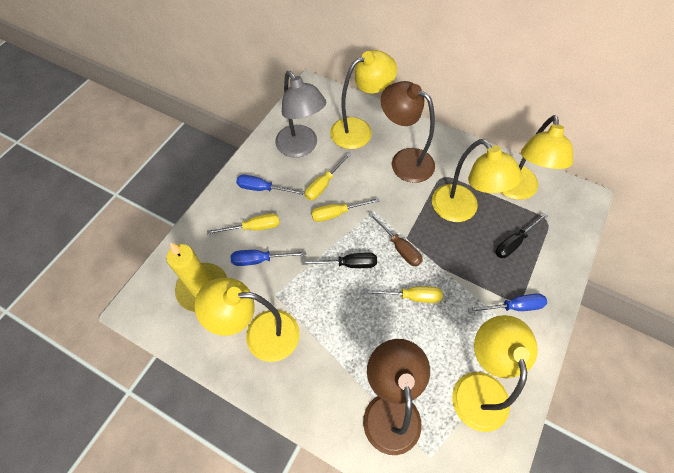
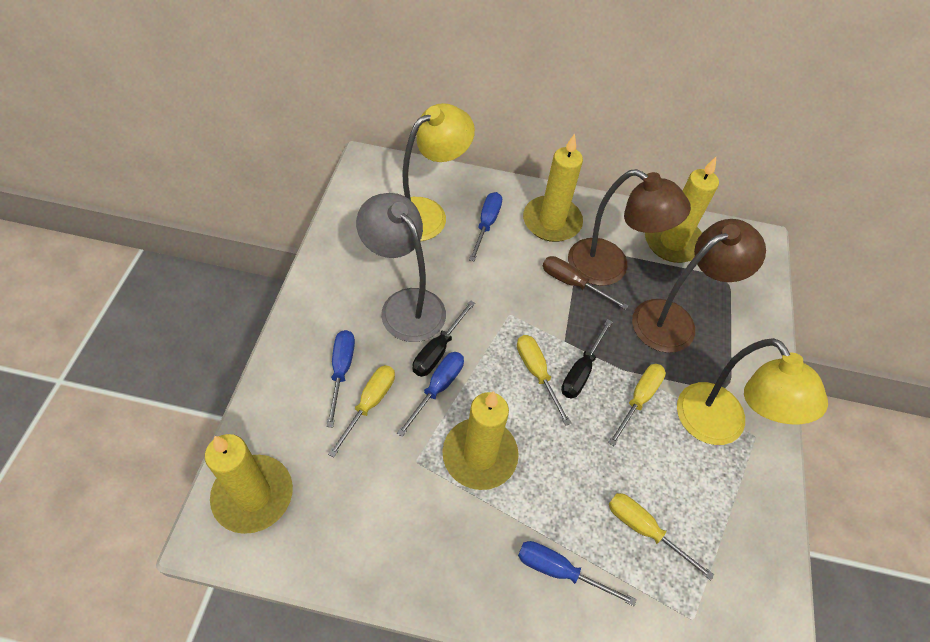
blue screwdriver: 3 -> 4
yellow candle: 1 -> 4
yellow lamp: 5 -> 2

